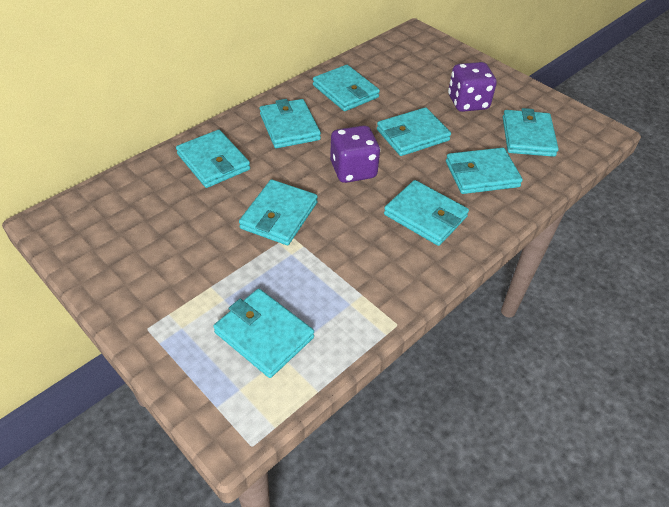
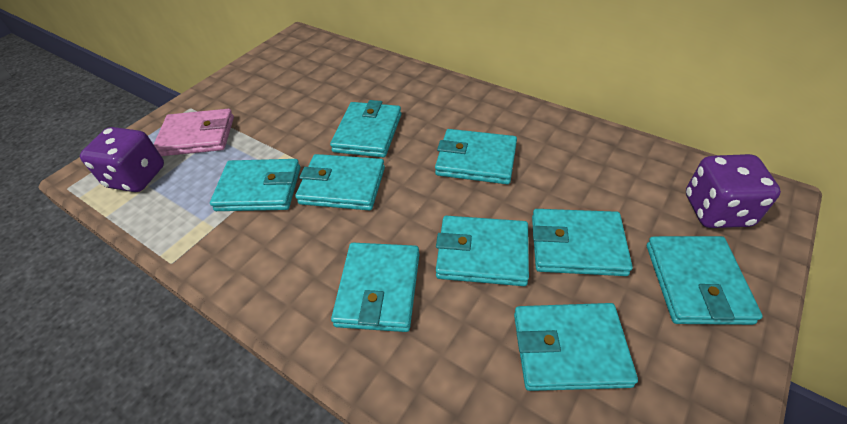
pink wallet: 0 -> 1

